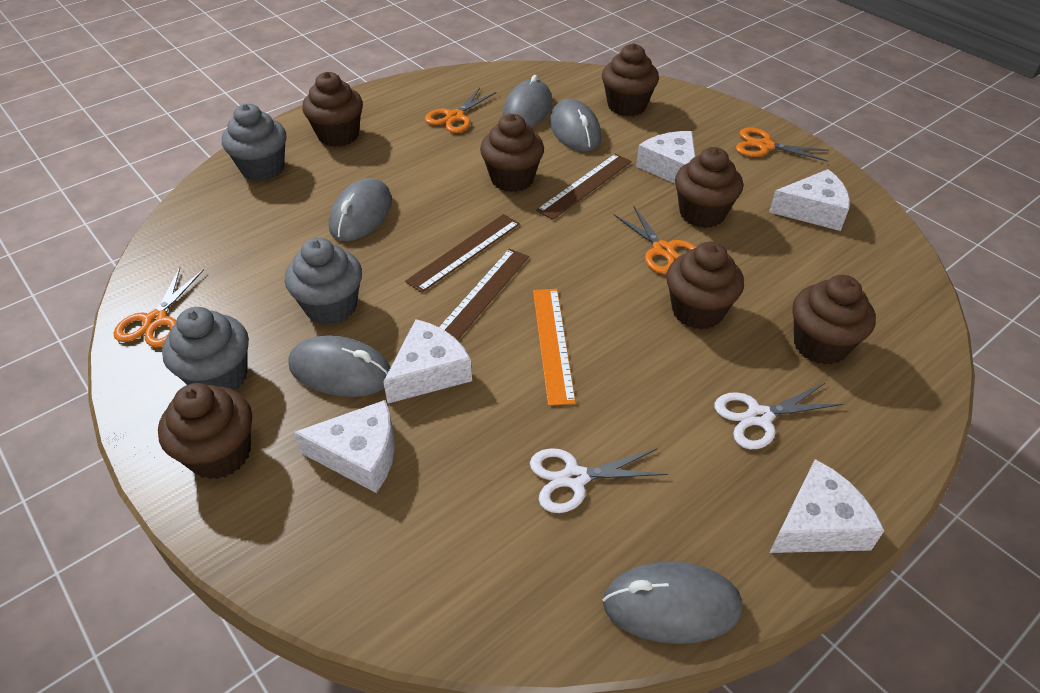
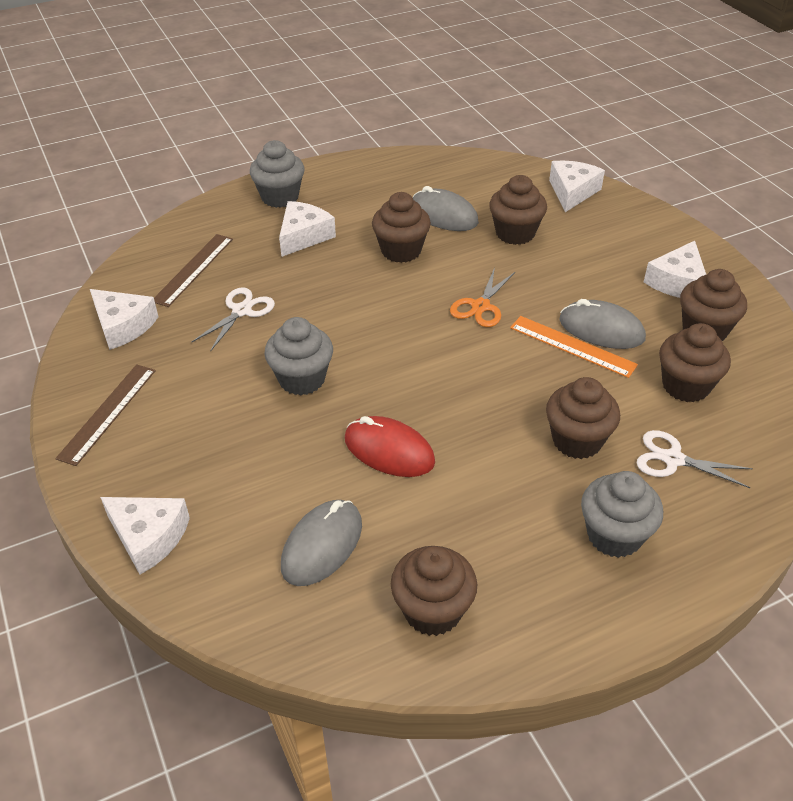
brown cupcake: 7 -> 6
brown ruler: 3 -> 2
grey mouse: 5 -> 3
orange scissors: 4 -> 1
red mouse: 0 -> 1

